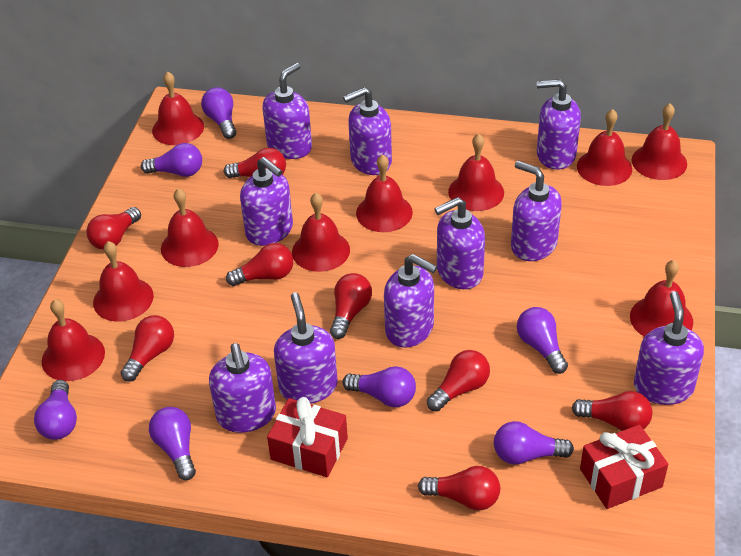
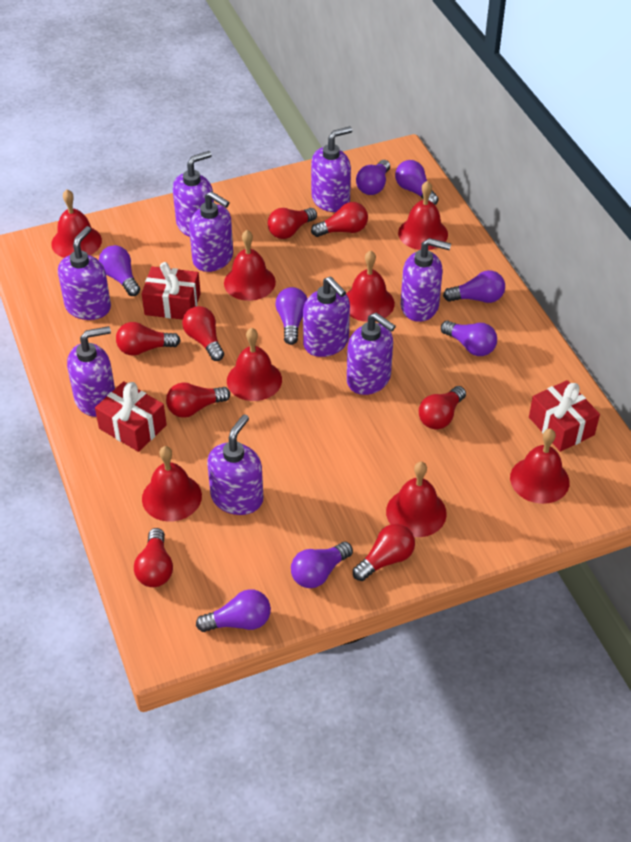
purple light bulb: 7 -> 8
purple soap dispenser: 10 -> 9
red bell: 10 -> 8
red gift: 2 -> 3

